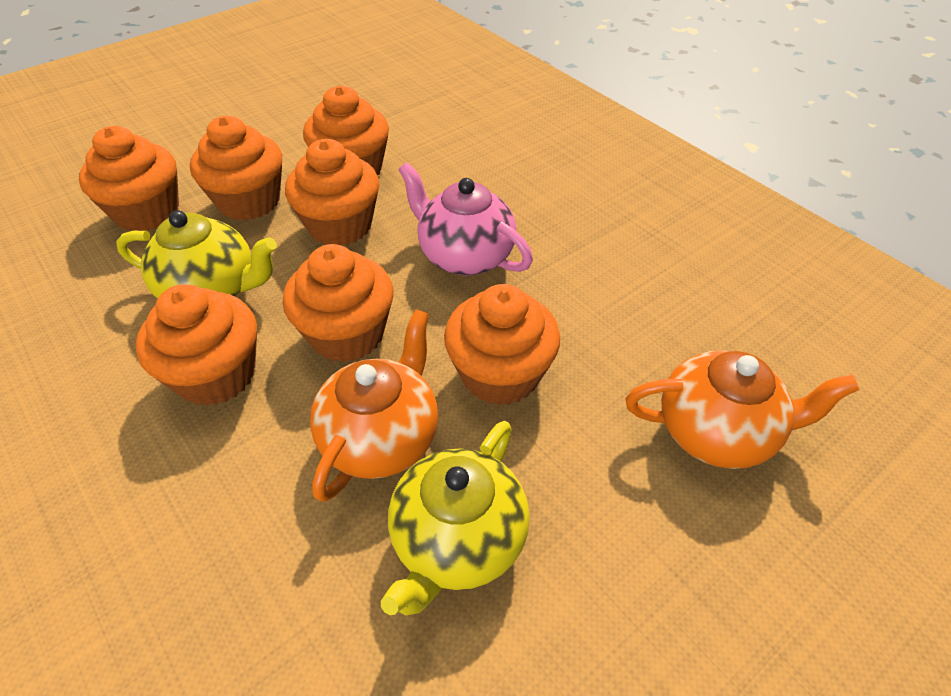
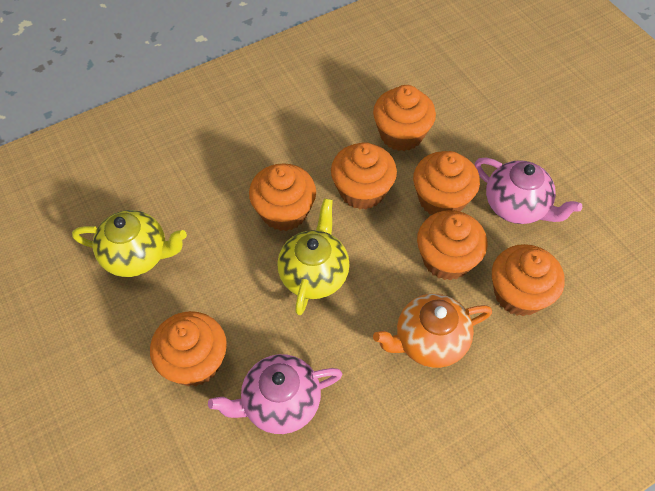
orange teapot: 2 -> 1
pink teapot: 1 -> 2

